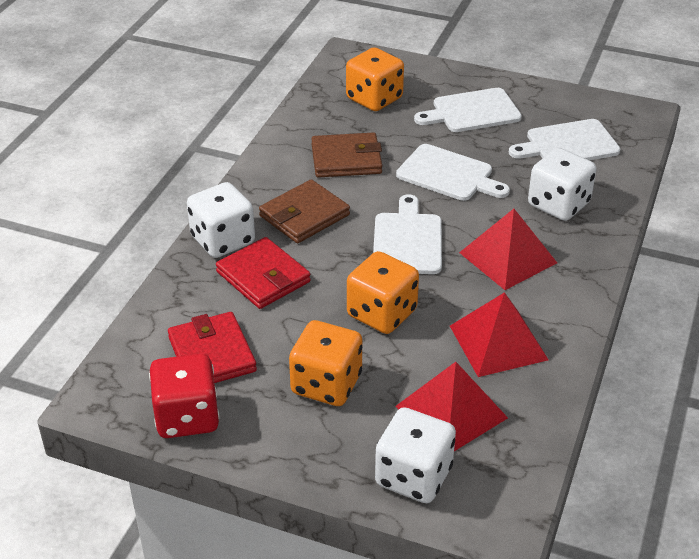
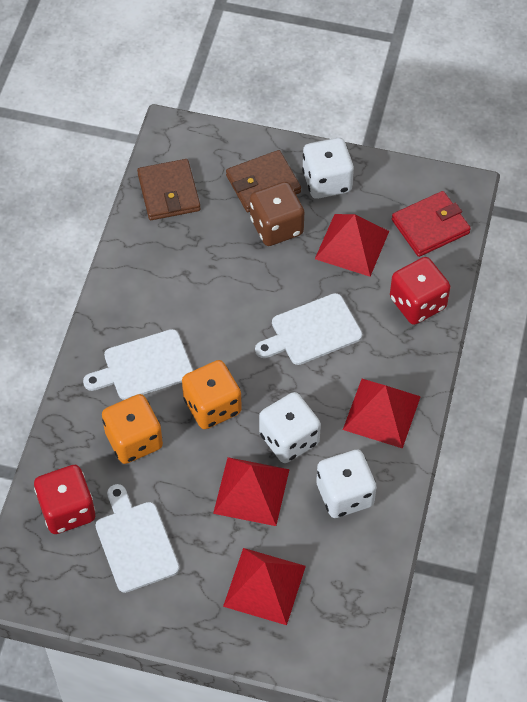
brown dice: 0 -> 1
orange dice: 3 -> 2
red dice: 1 -> 2
red pyramid: 3 -> 4
red wallet: 2 -> 1
white cutting board: 4 -> 3

